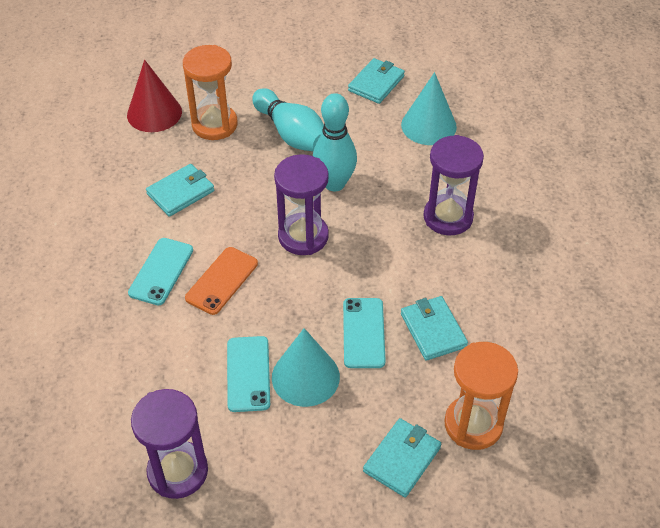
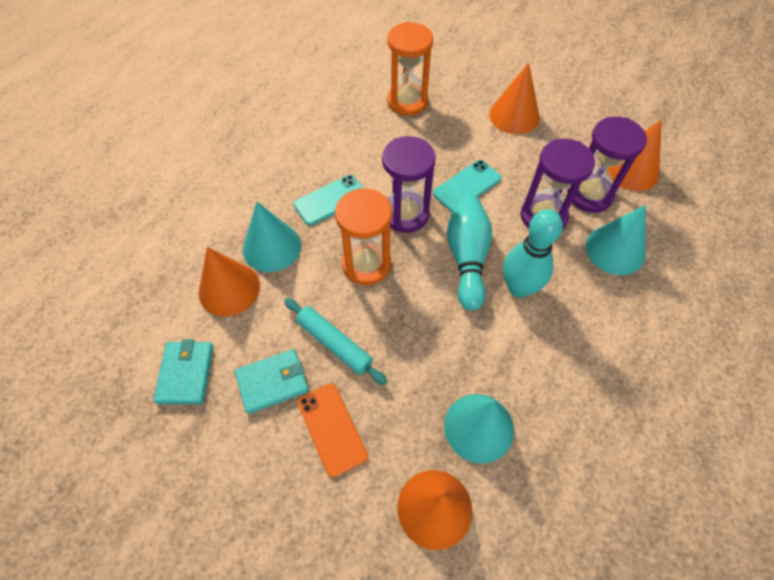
orange cone: 0 -> 4
red cone: 1 -> 0
turquoise cone: 2 -> 3
turquoise phone: 3 -> 2
turquoise rolling pin: 0 -> 1
turquoise wallet: 4 -> 2

